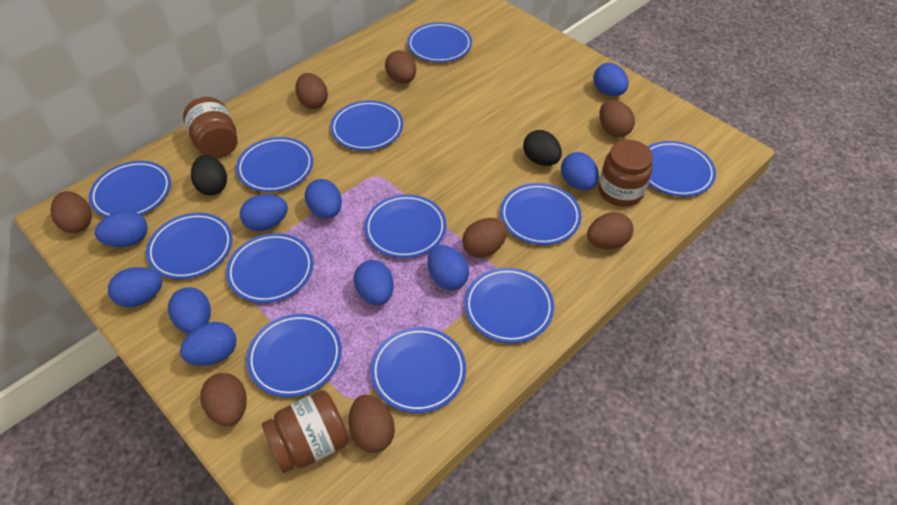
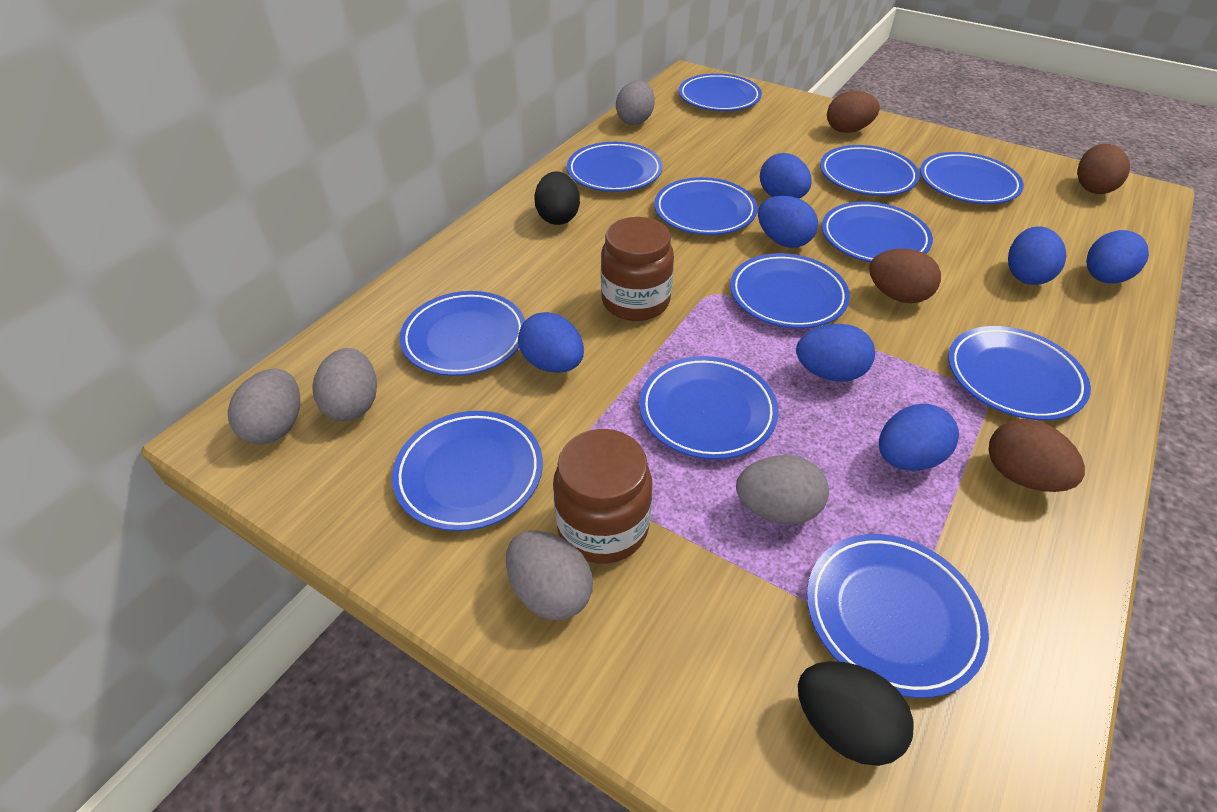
blue egg: 10 -> 7
brown egg: 8 -> 4
brown jar: 3 -> 2
grey egg: 0 -> 5

